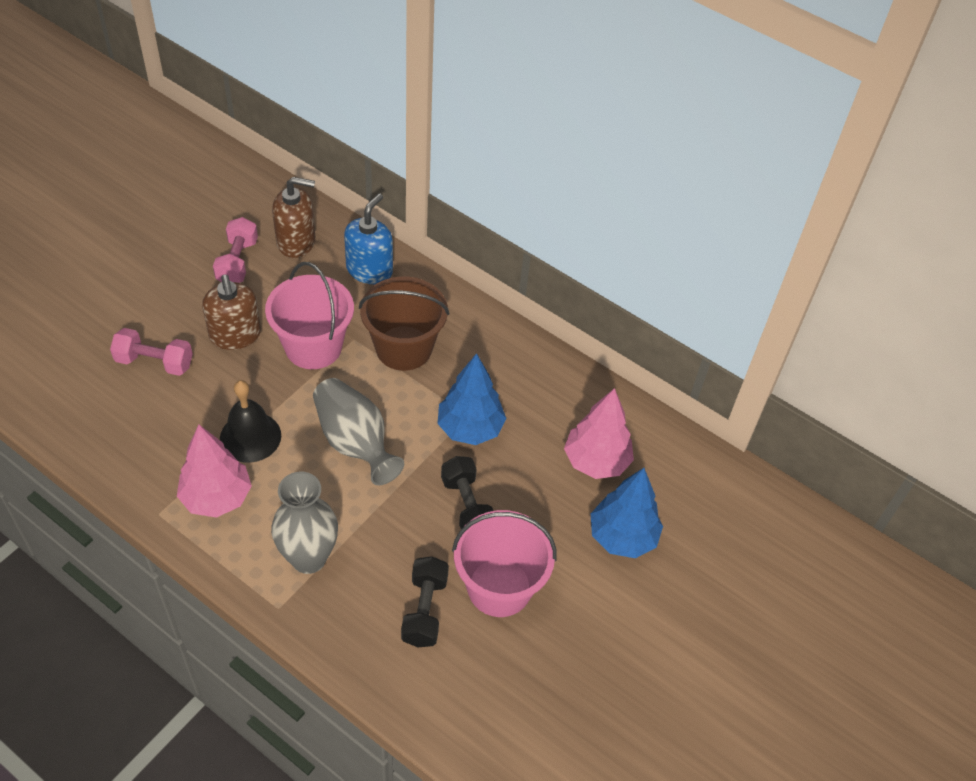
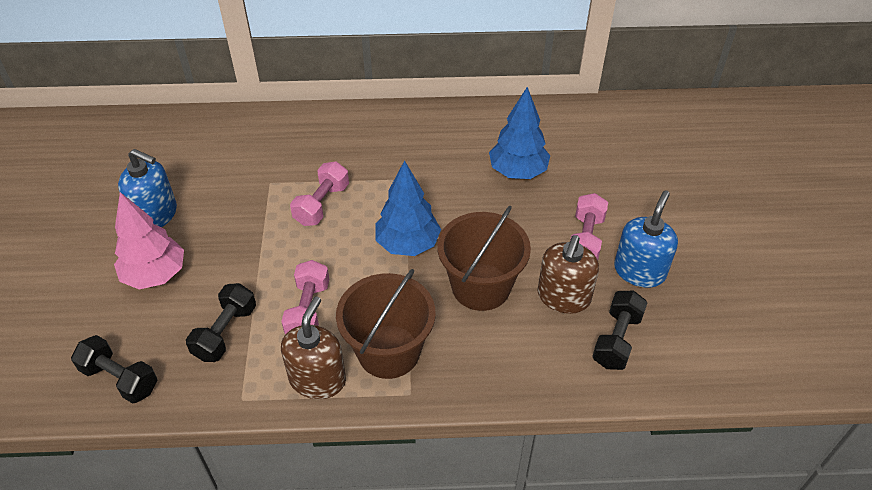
black bell: 1 -> 0
black dumbbell: 2 -> 3
blue soap dispenser: 1 -> 2
brown bucket: 1 -> 2
grey vase: 2 -> 0
pink bucket: 2 -> 0
pink dumbbell: 2 -> 3
pink tree: 2 -> 1

